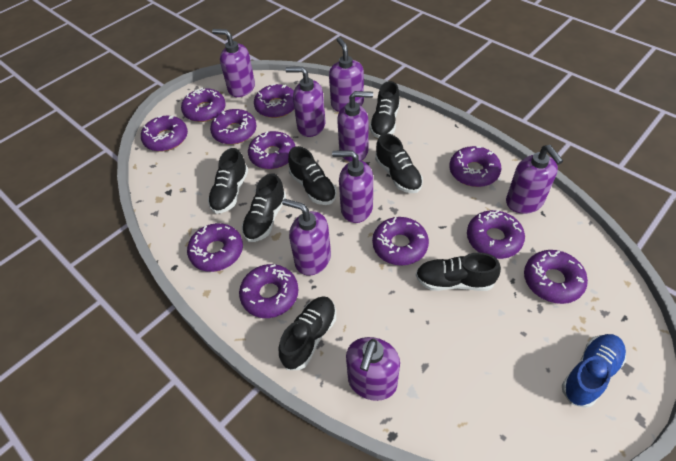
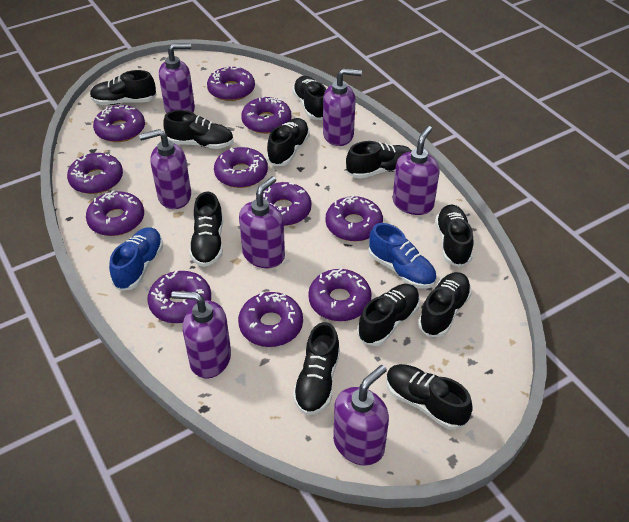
black shoe: 7 -> 11
blue shoe: 1 -> 2
purple soap dispenser: 8 -> 7

